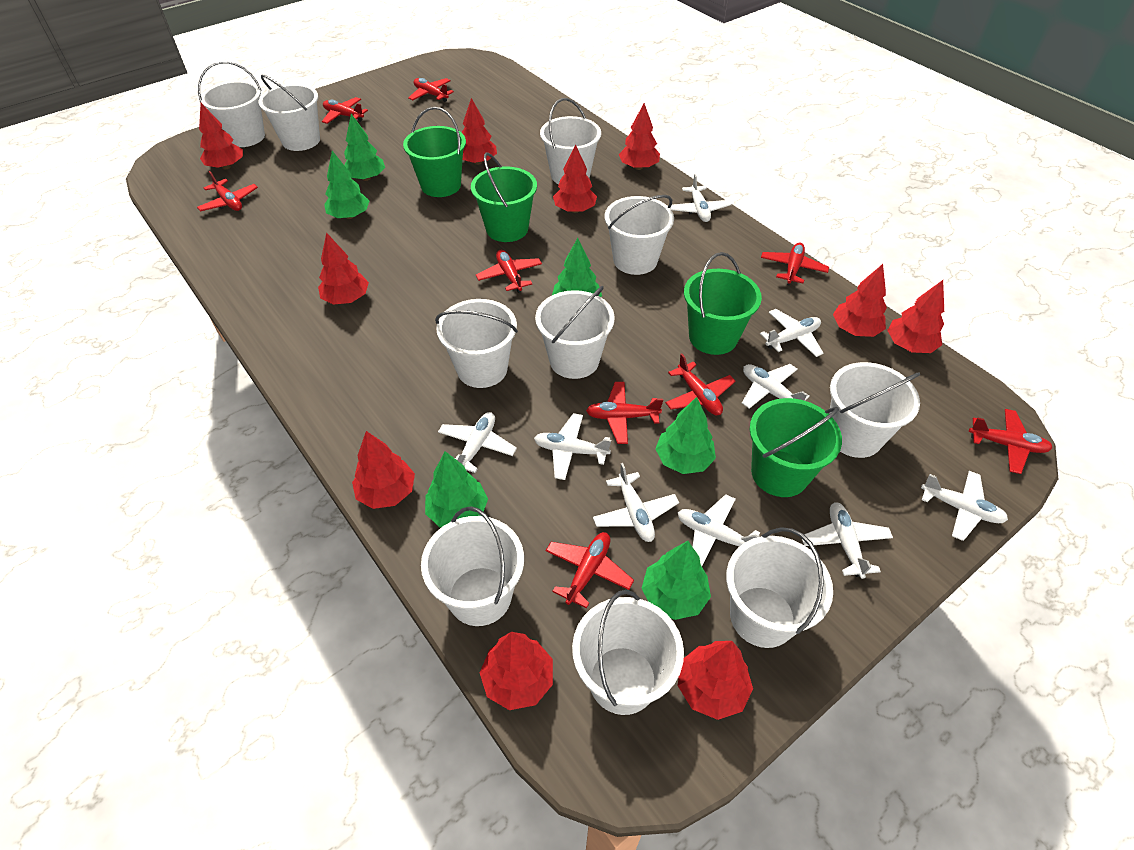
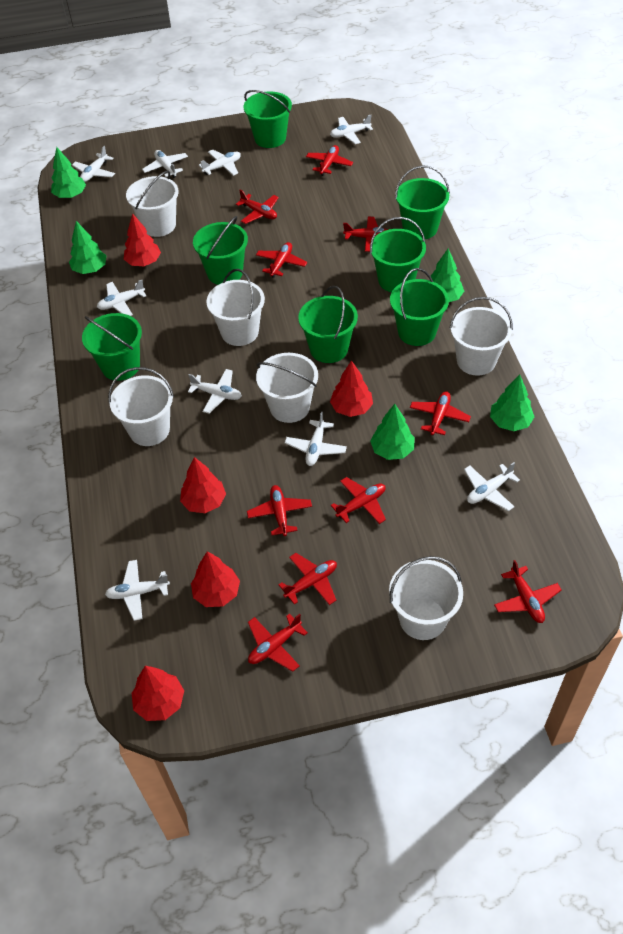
green bucket: 4 -> 7
green tree: 6 -> 5
red plane: 9 -> 10
red tree: 10 -> 5
white bucket: 10 -> 6

